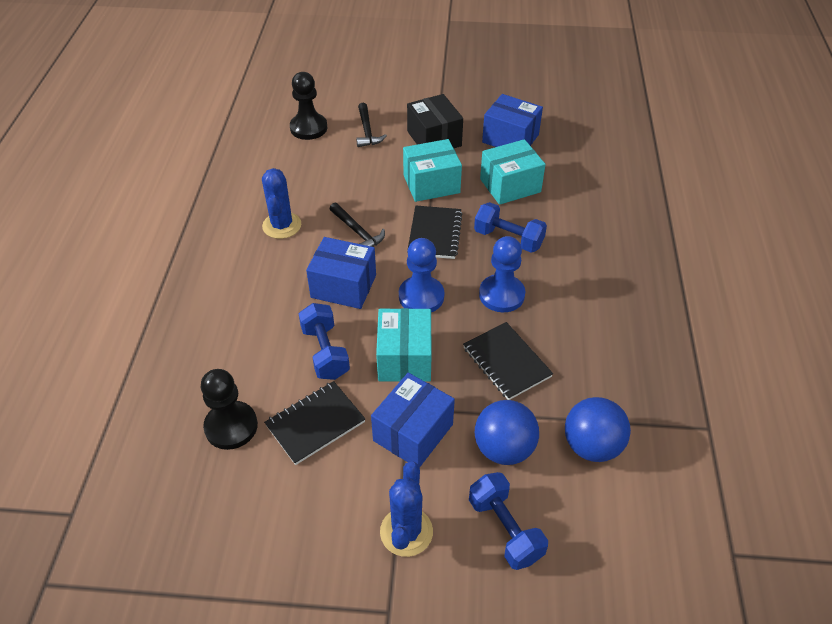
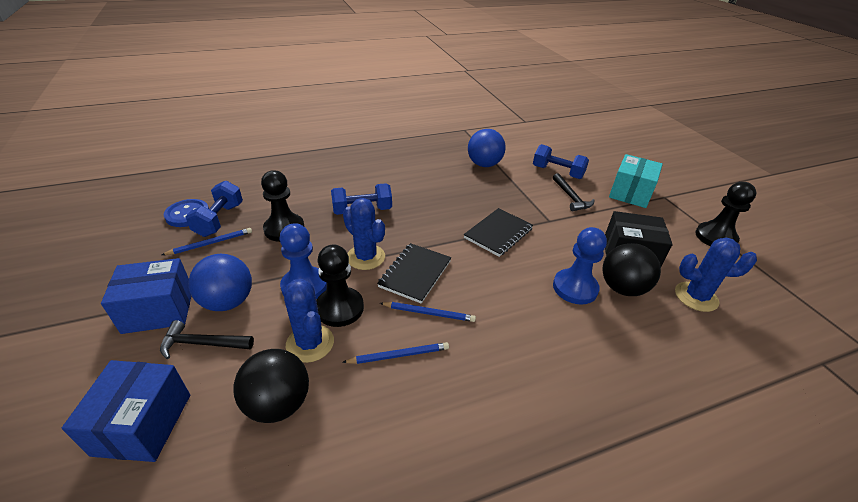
black ball: 0 -> 2
black notebook: 3 -> 2
black pawn: 2 -> 3
blue box: 3 -> 2
blue button: 0 -> 1
blue cactus: 2 -> 3
blue pencil: 0 -> 3
turquoise box: 3 -> 1

